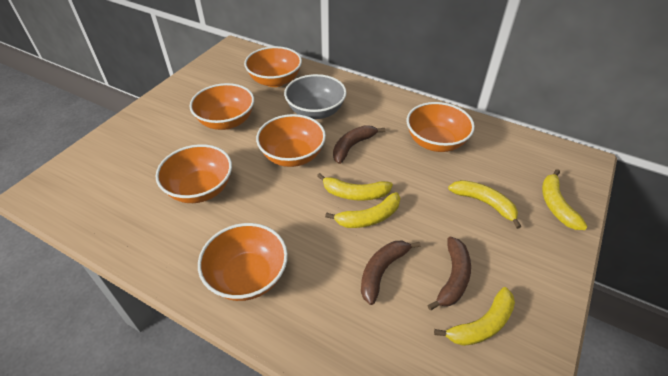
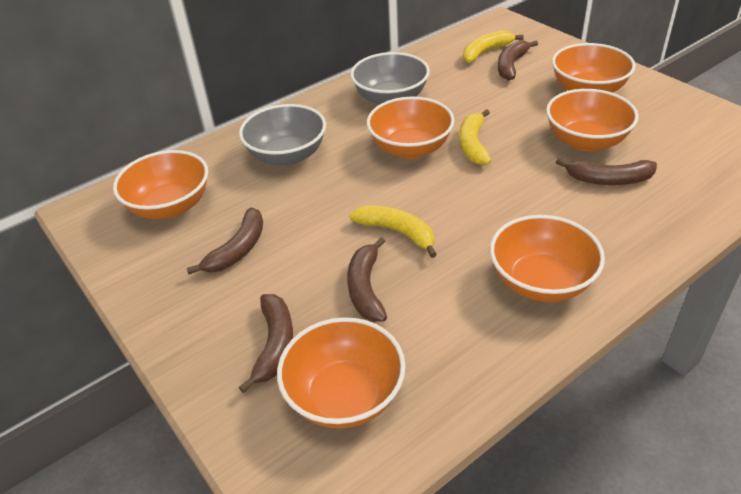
brown banana: 3 -> 5
grey bowl: 1 -> 2
yellow banana: 5 -> 3

